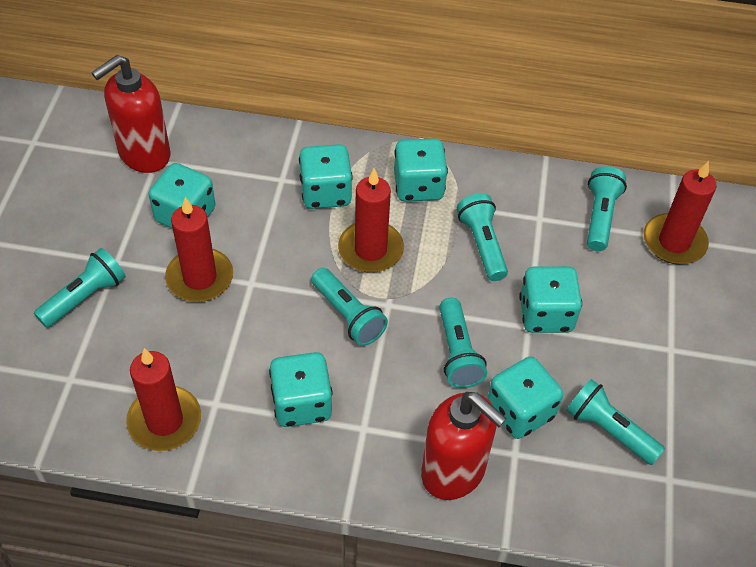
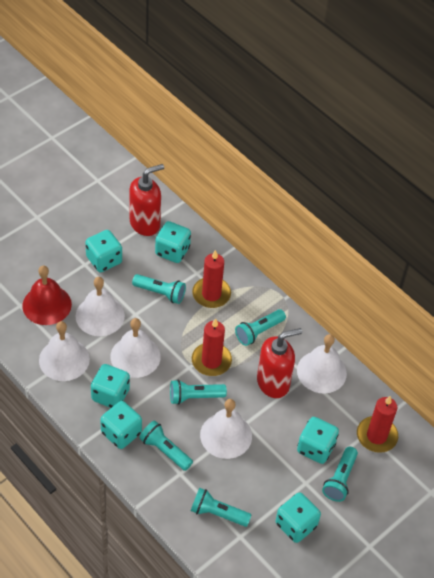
red bell: 0 -> 1
red candle: 4 -> 3
white bell: 0 -> 5

